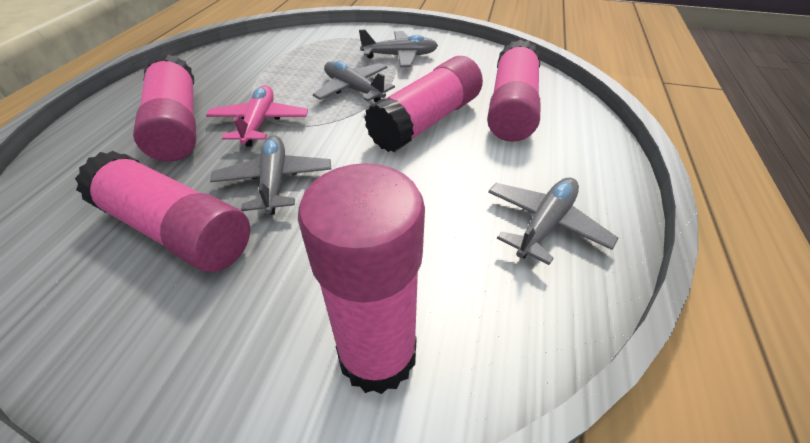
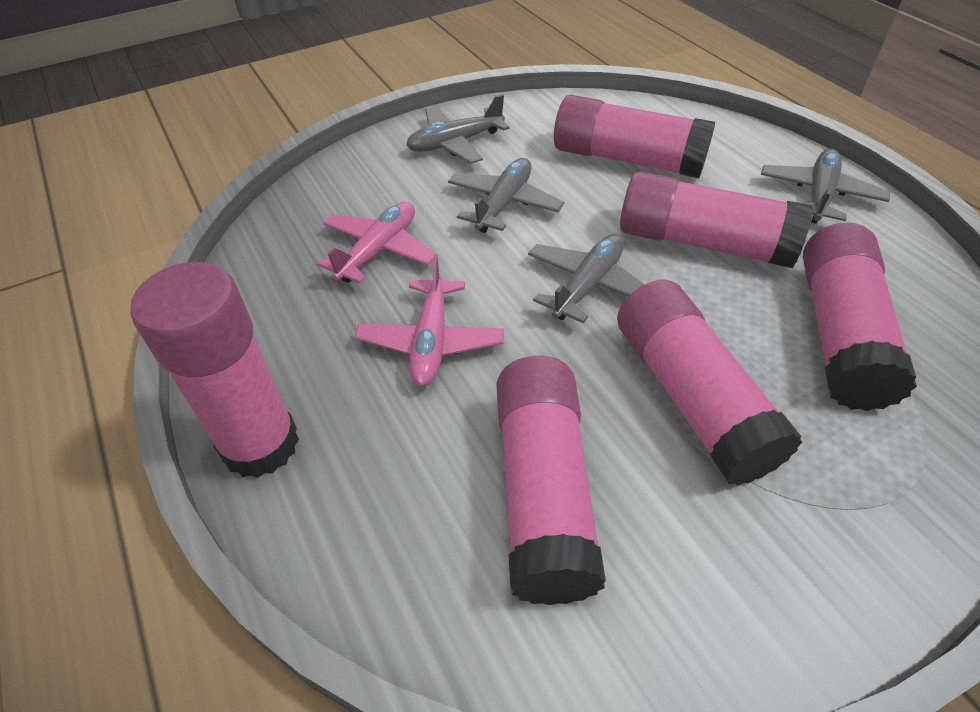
pink glue stick: 5 -> 6
pink plane: 1 -> 2

